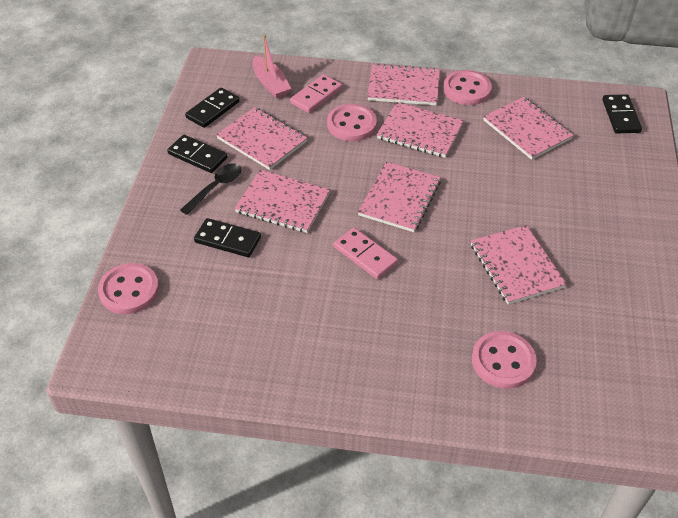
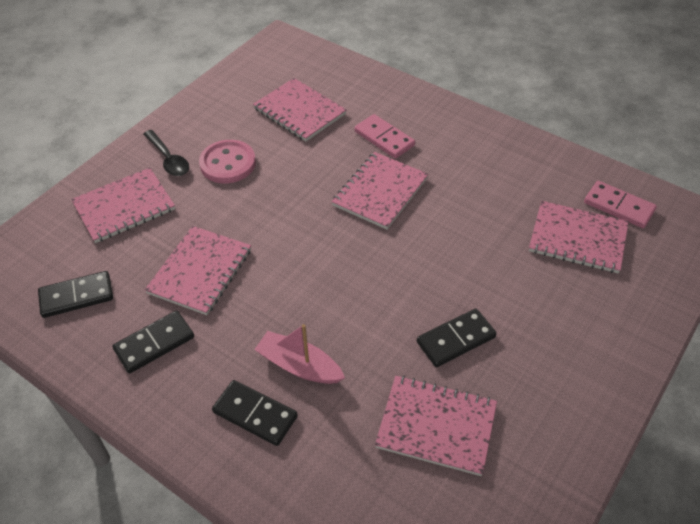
pink button: 4 -> 1
pink notebook: 7 -> 6

